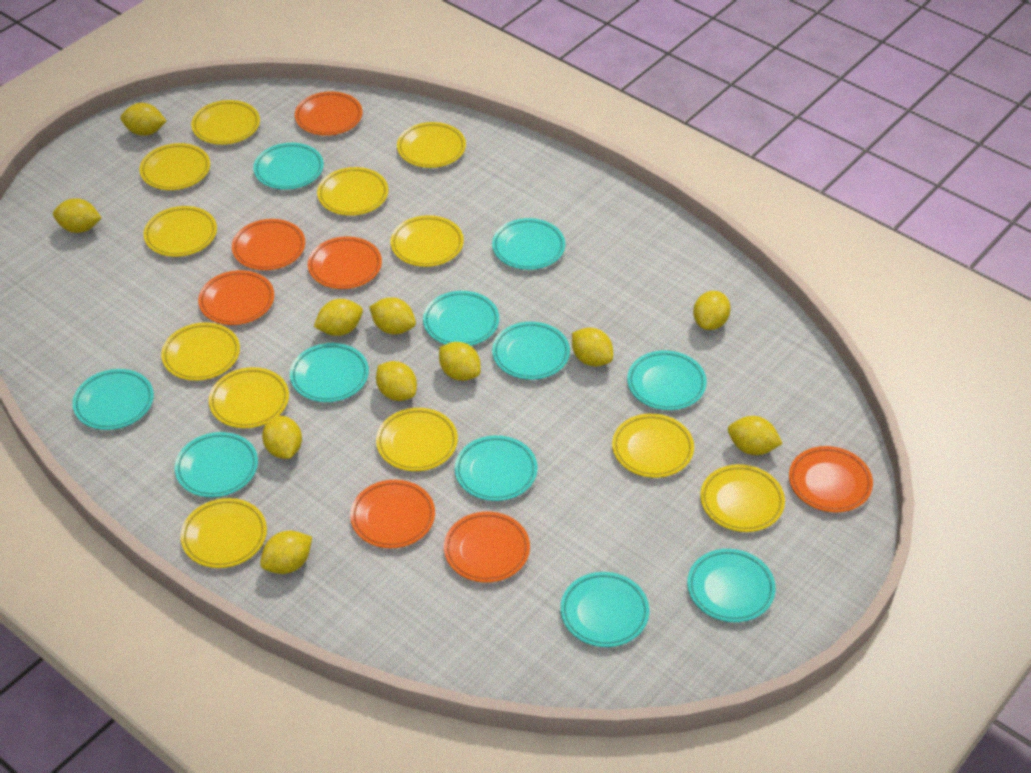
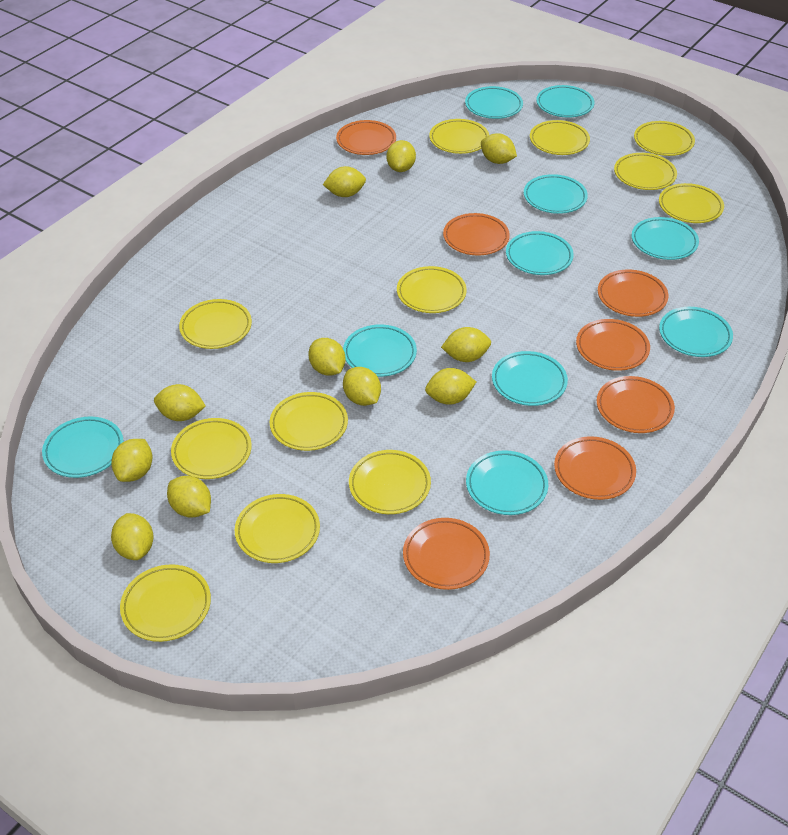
turquoise plate: 11 -> 10

